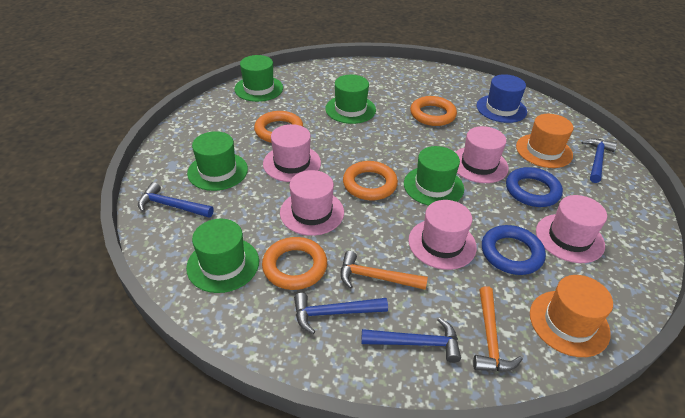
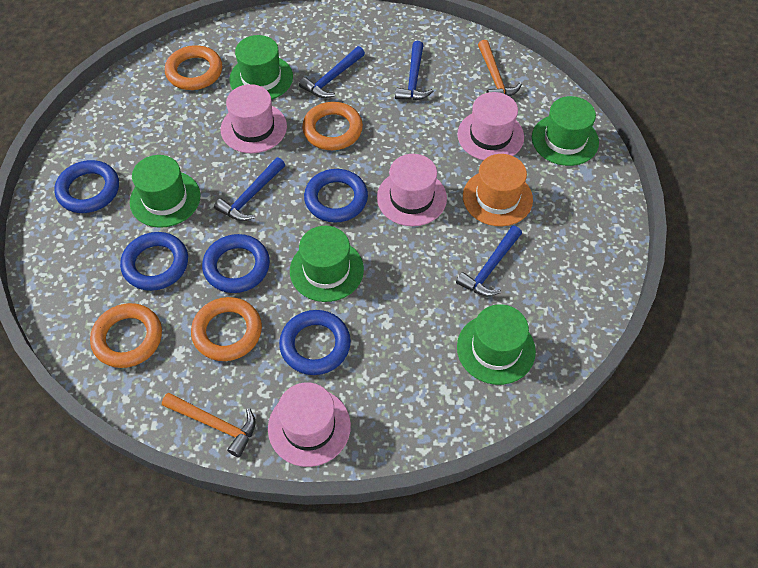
blue hat: 1 -> 0
blue ring: 2 -> 5
orange hat: 2 -> 1
pink hat: 5 -> 4

